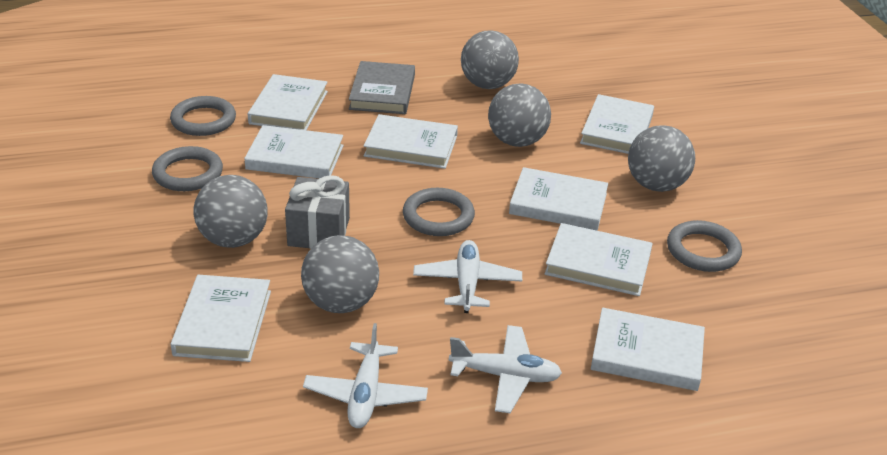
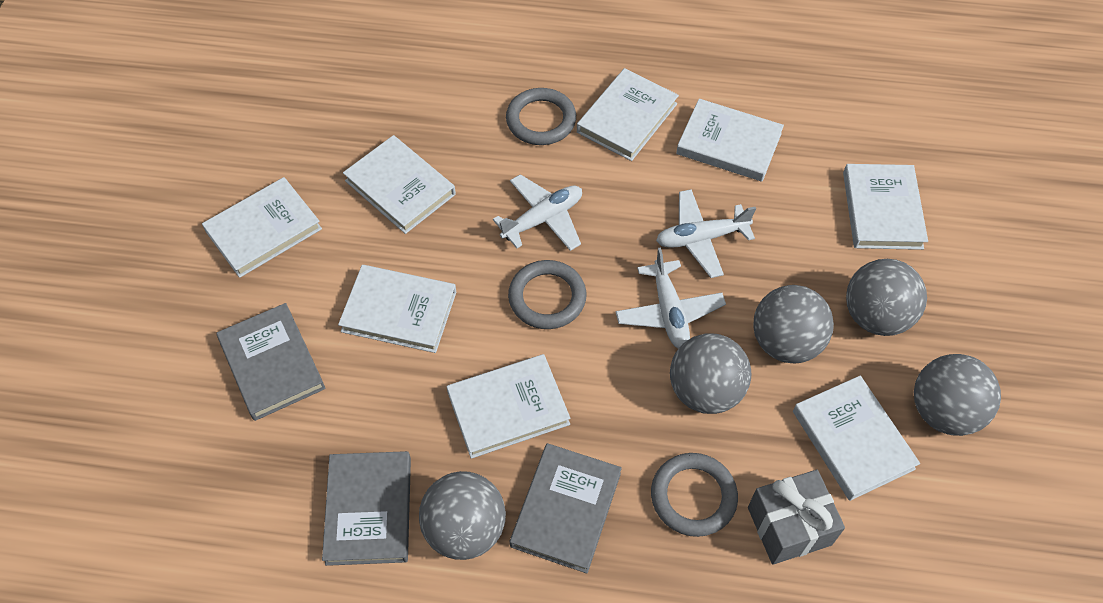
grey book: 1 -> 3
grey ring: 4 -> 3

